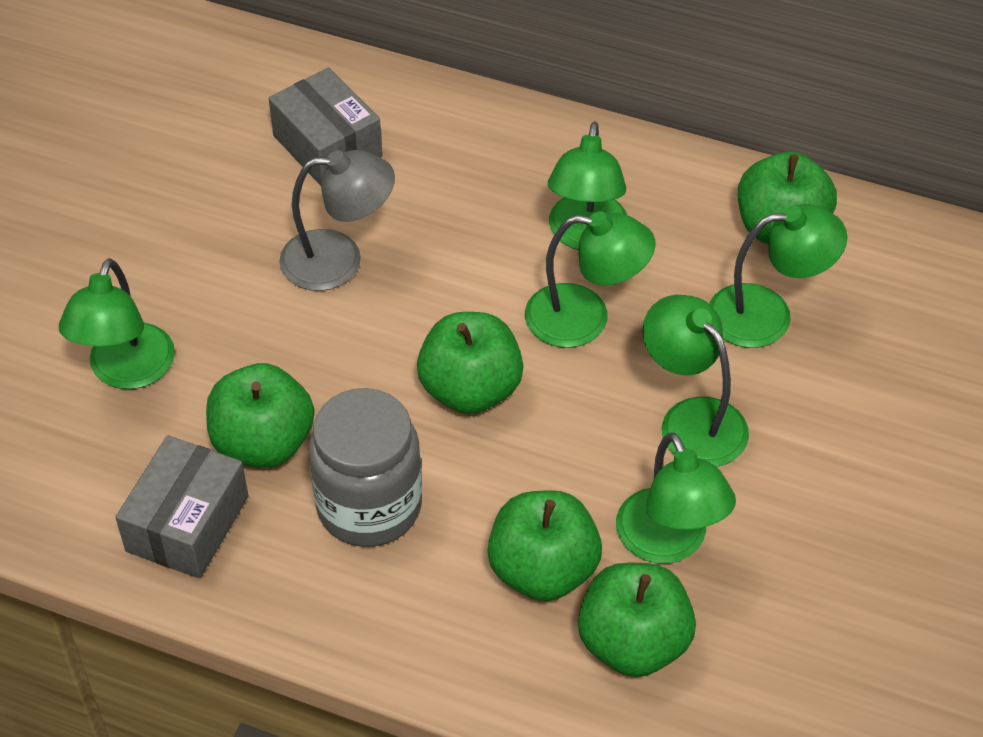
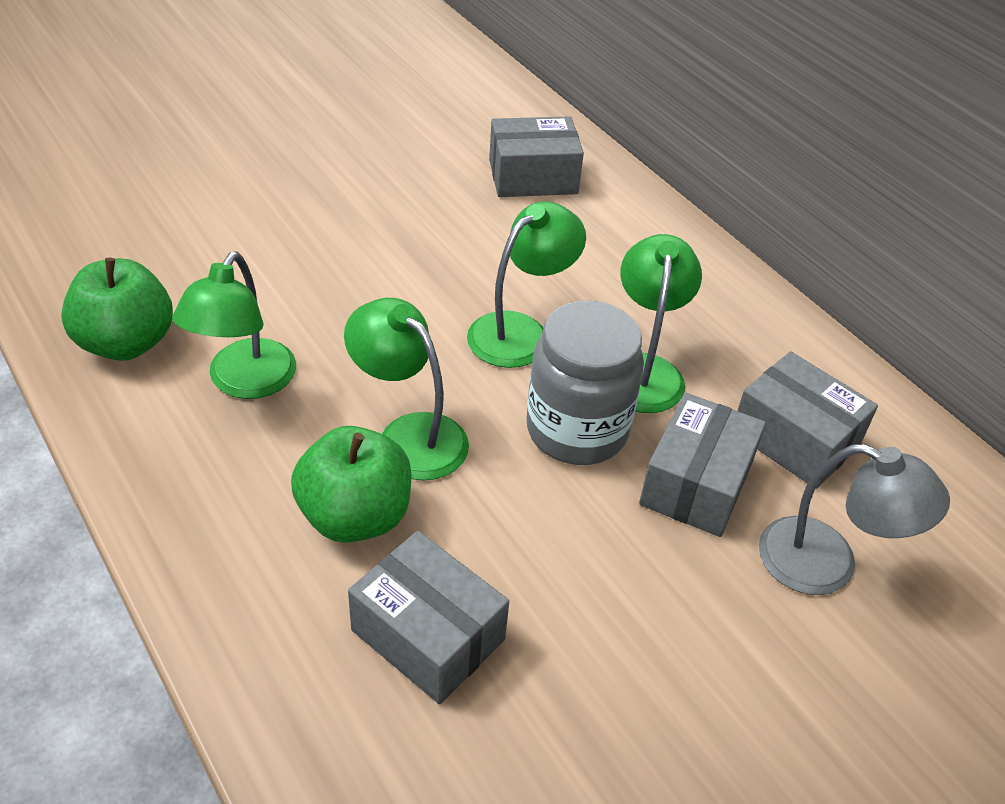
green apple: 5 -> 2
green lamp: 6 -> 4
grey box: 2 -> 4

